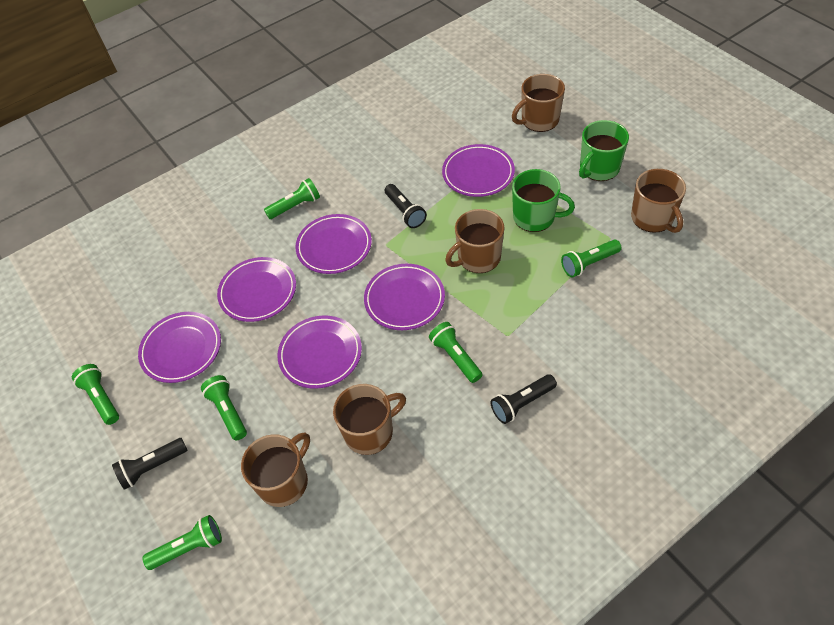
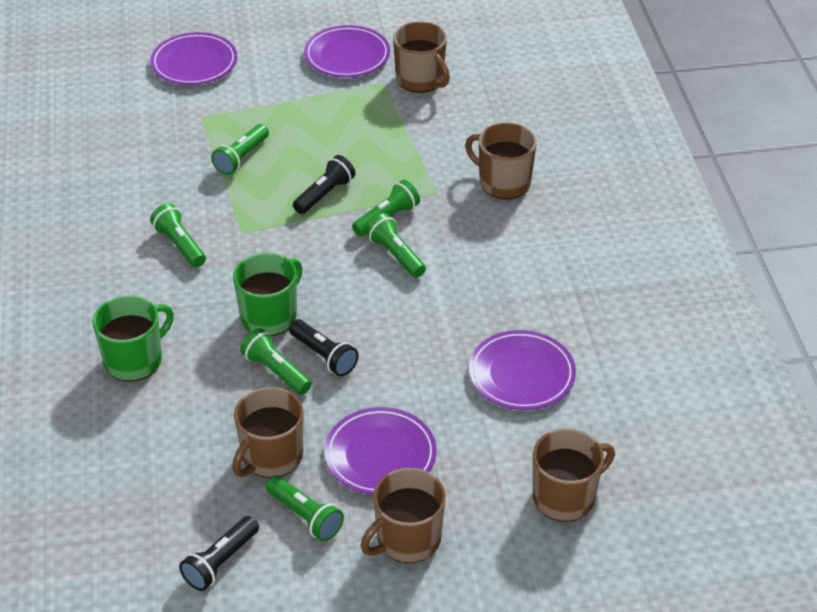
purple plate: 6 -> 4

